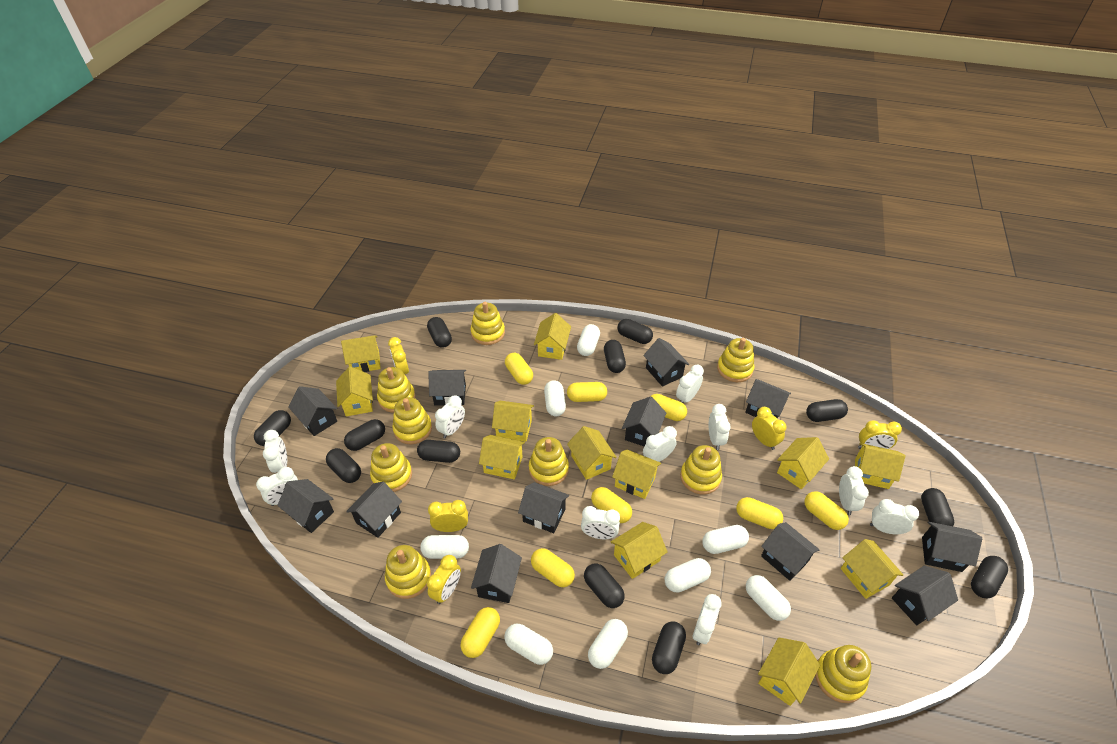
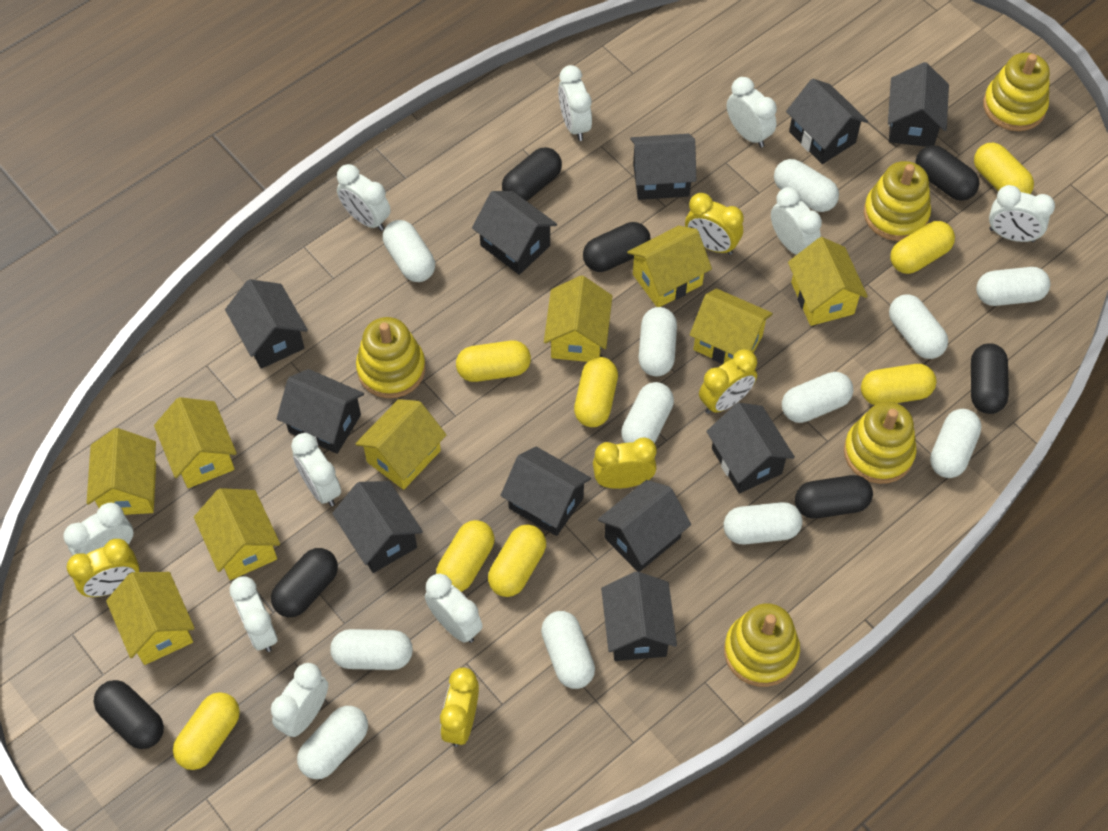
black capsule: 12 -> 7
black house: 12 -> 11
white capsule: 8 -> 12
yellow house: 12 -> 9
yellow stacking toy: 9 -> 5

